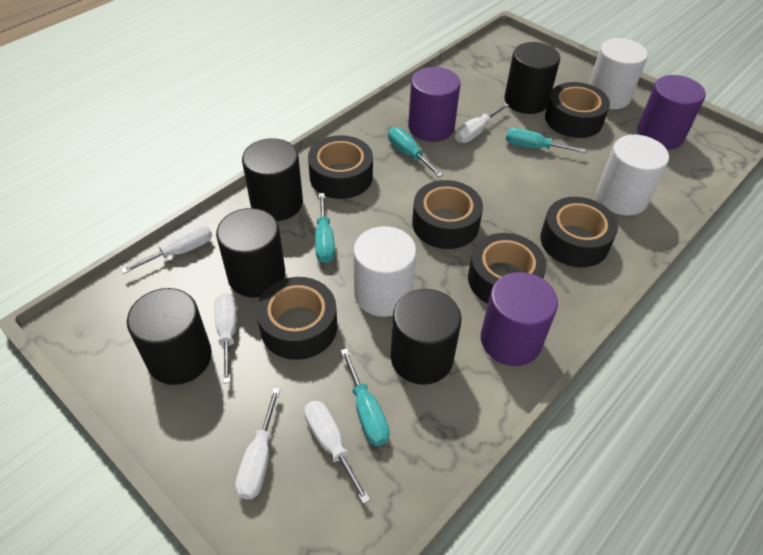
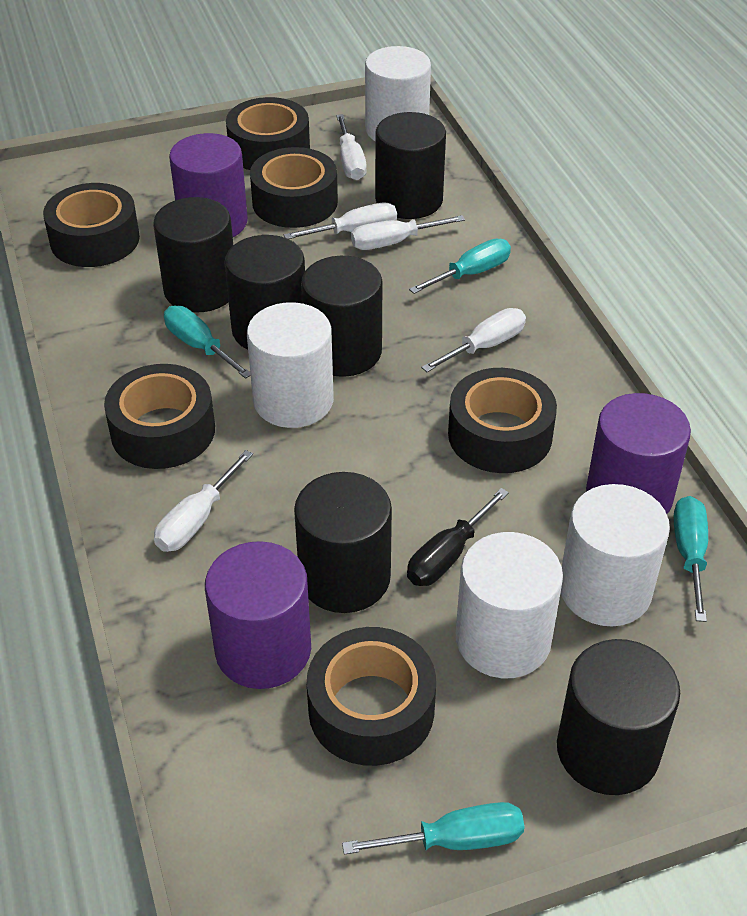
black cylinder: 5 -> 6
black screwdriver: 0 -> 1
white cylinder: 3 -> 4

